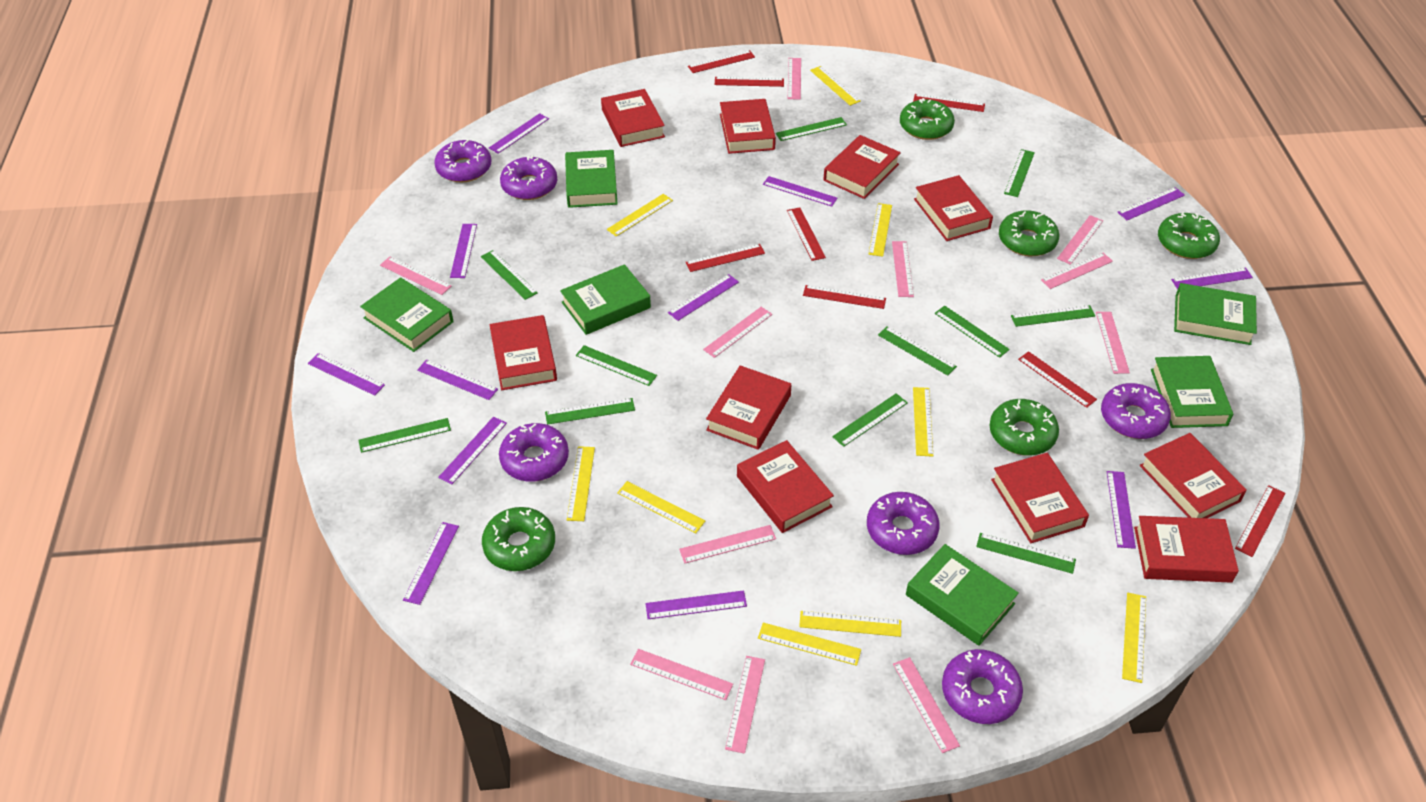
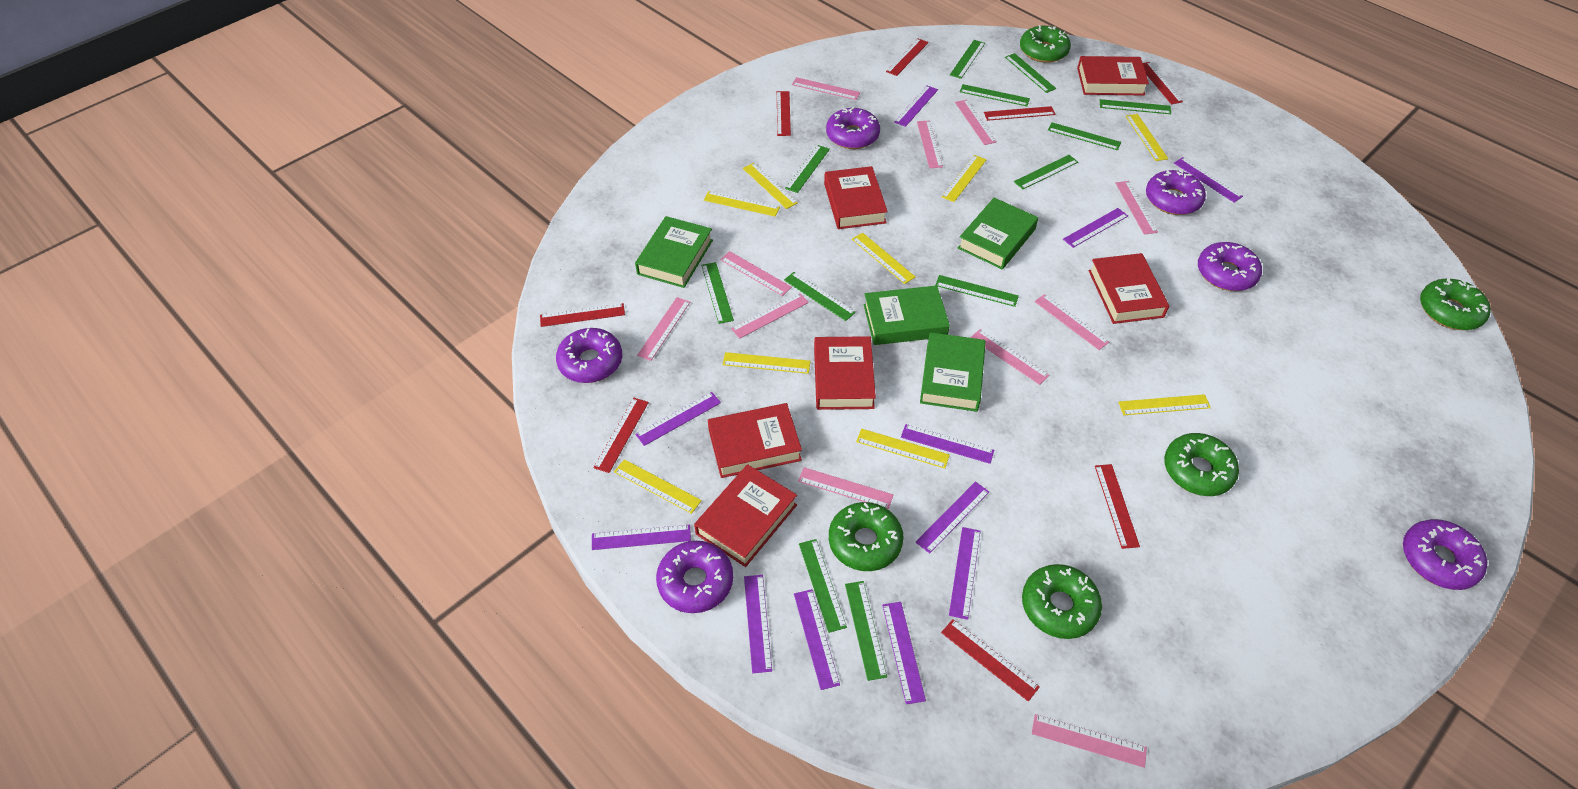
green book: 6 -> 4
green ruler: 11 -> 12
purple ruler: 12 -> 11
red book: 10 -> 6

